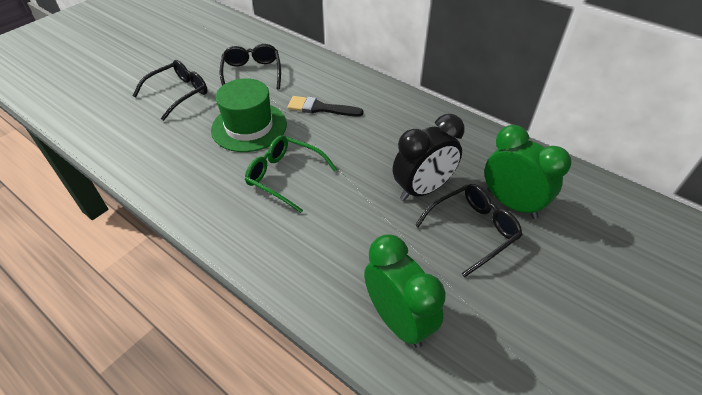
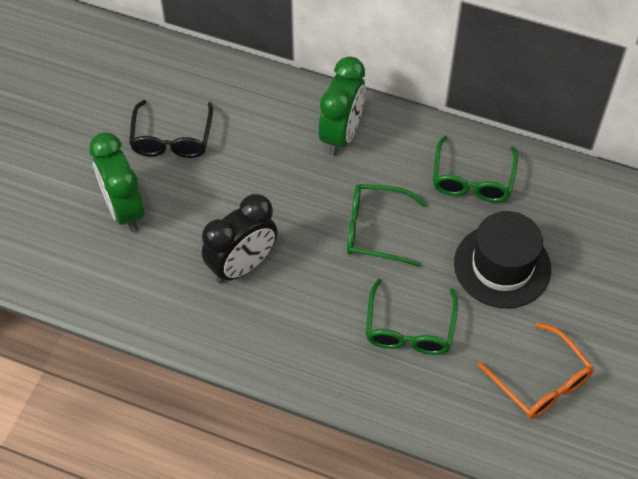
black brush: 1 -> 0
black glasses: 3 -> 1
black hat: 0 -> 1
green glasses: 1 -> 3
green hat: 1 -> 0
orange glasses: 0 -> 1

